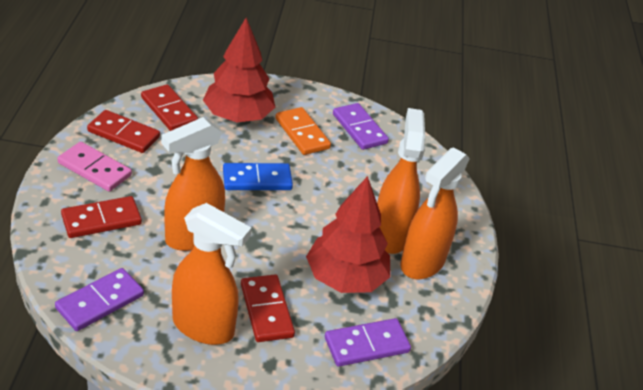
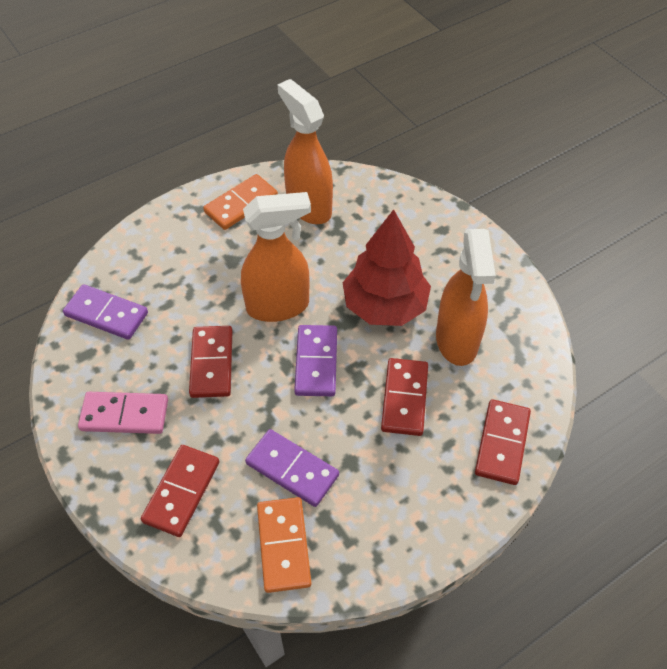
blue domino: 1 -> 0
orange domino: 1 -> 2
orange spray bottle: 4 -> 3
red tree: 2 -> 1

